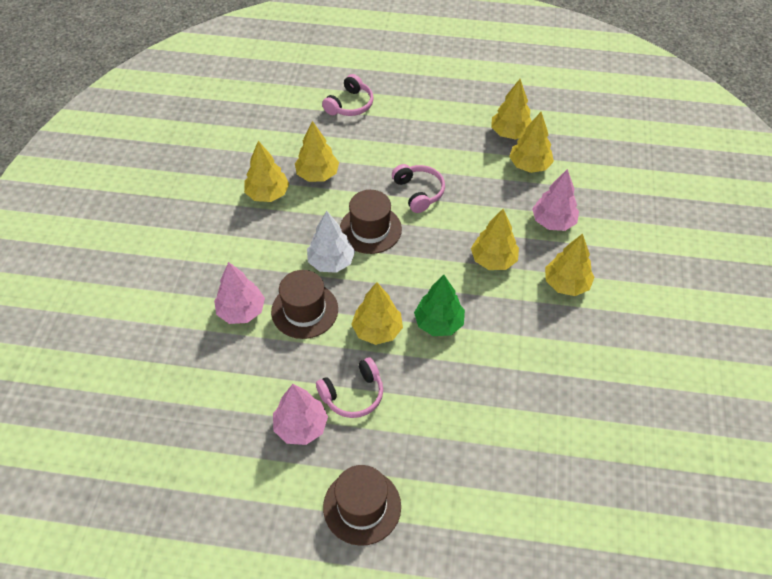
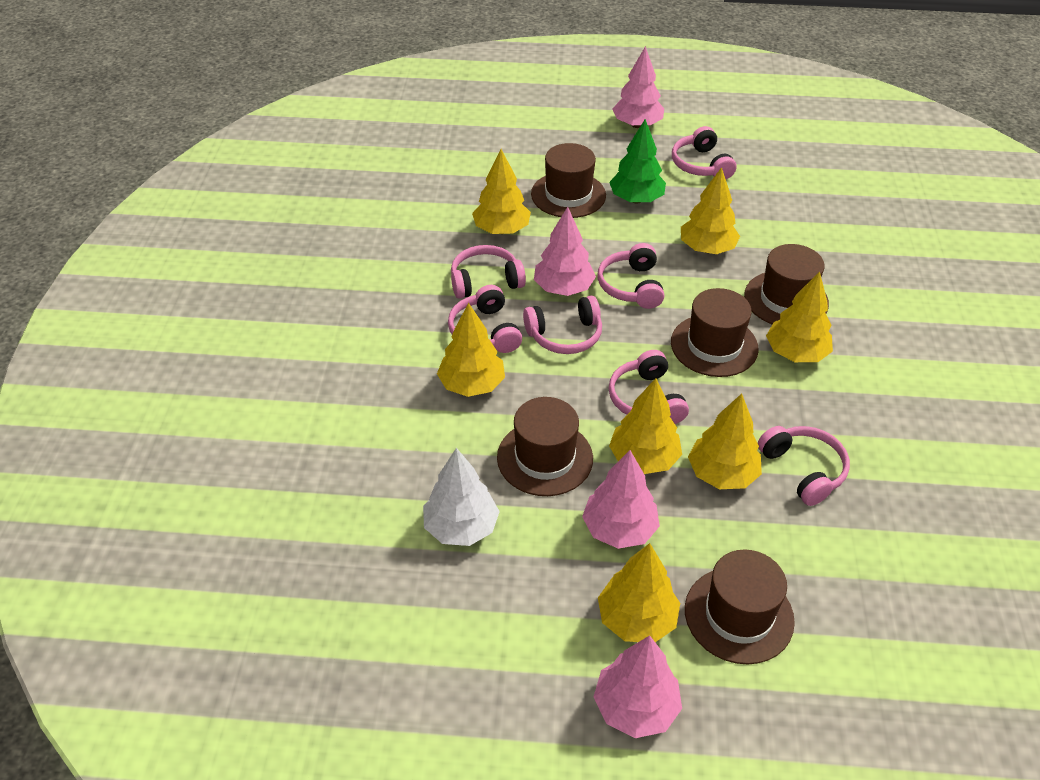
brown hat: 3 -> 5
pink headphones: 3 -> 7
pink tree: 3 -> 4

